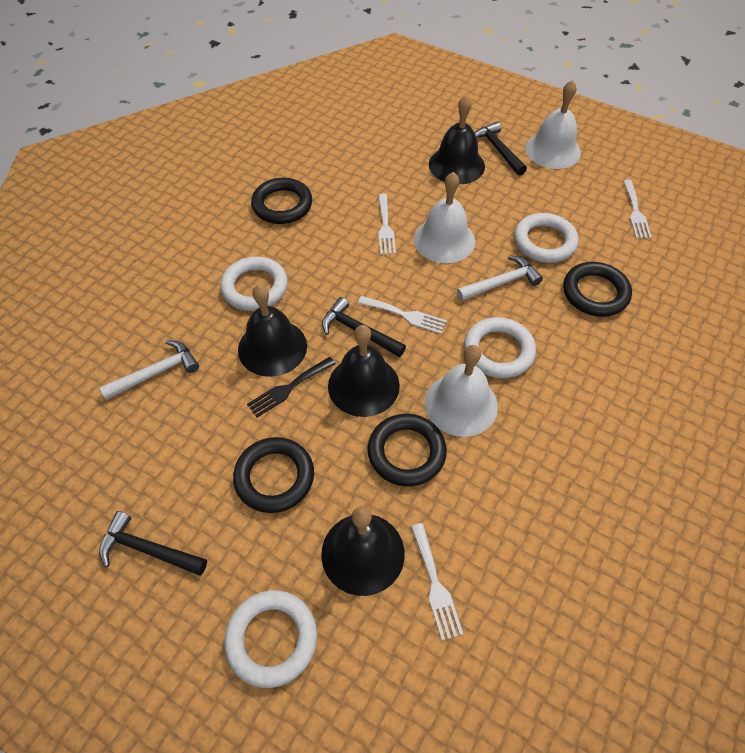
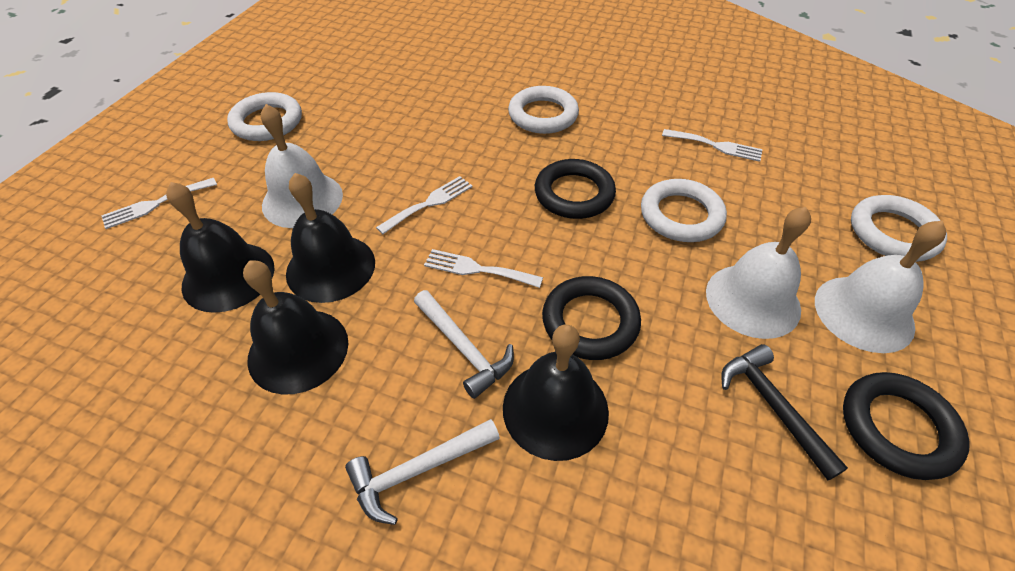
black fork: 1 -> 0
black hammer: 3 -> 1
black ring: 4 -> 3

